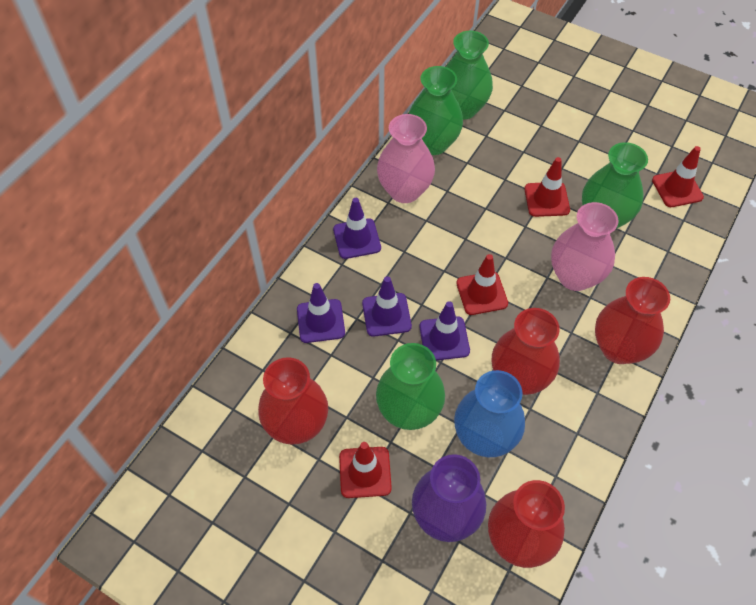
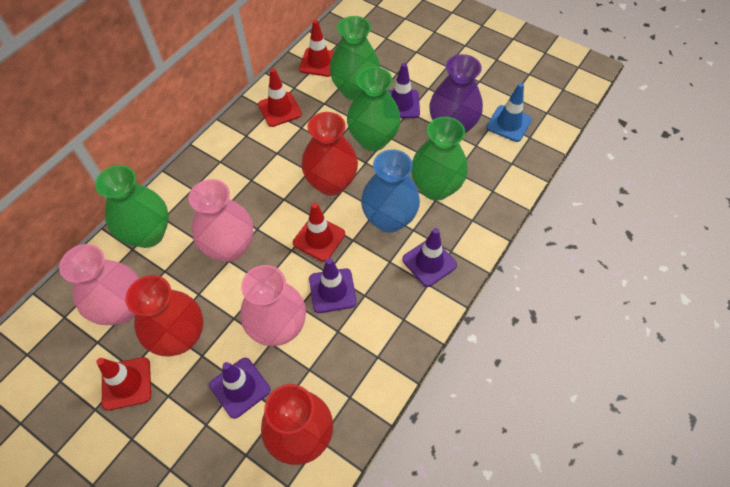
blue traffic cone: 0 -> 1
pink vase: 2 -> 3
red vase: 4 -> 3

